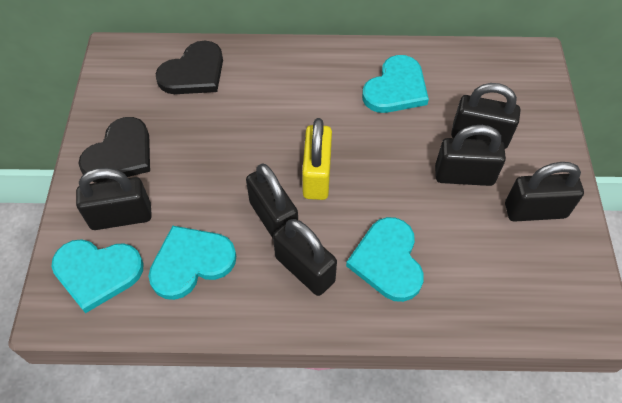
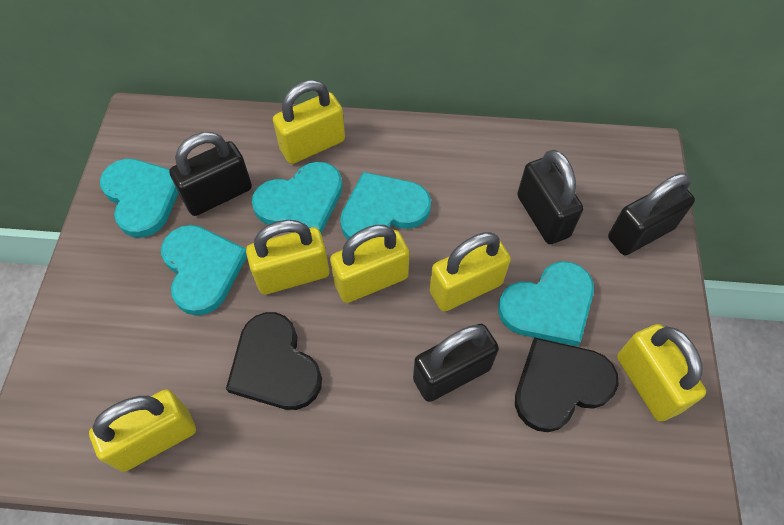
black padlock: 6 -> 4
turquoise heart: 4 -> 5
yellow padlock: 1 -> 6

